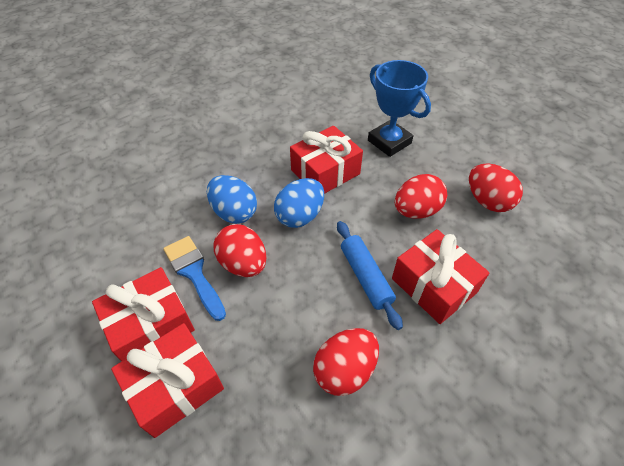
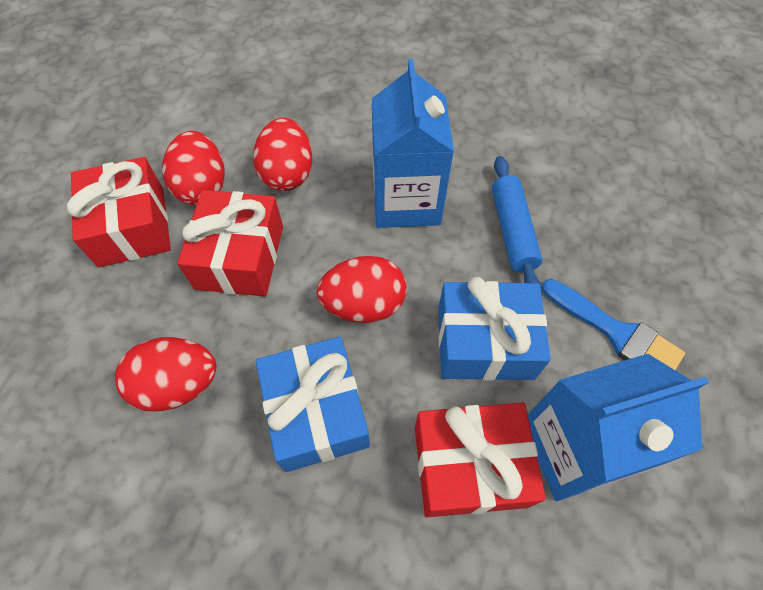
blue carton: 0 -> 2
blue egg: 2 -> 0
blue gift: 0 -> 2
blue trophy: 1 -> 0
red gift: 4 -> 3

